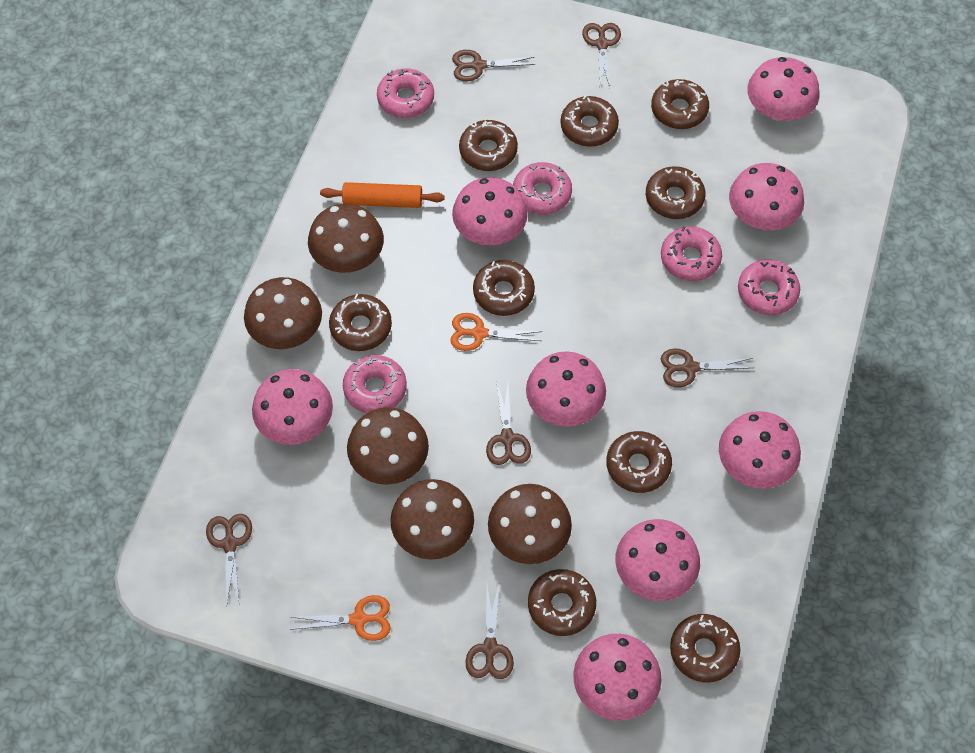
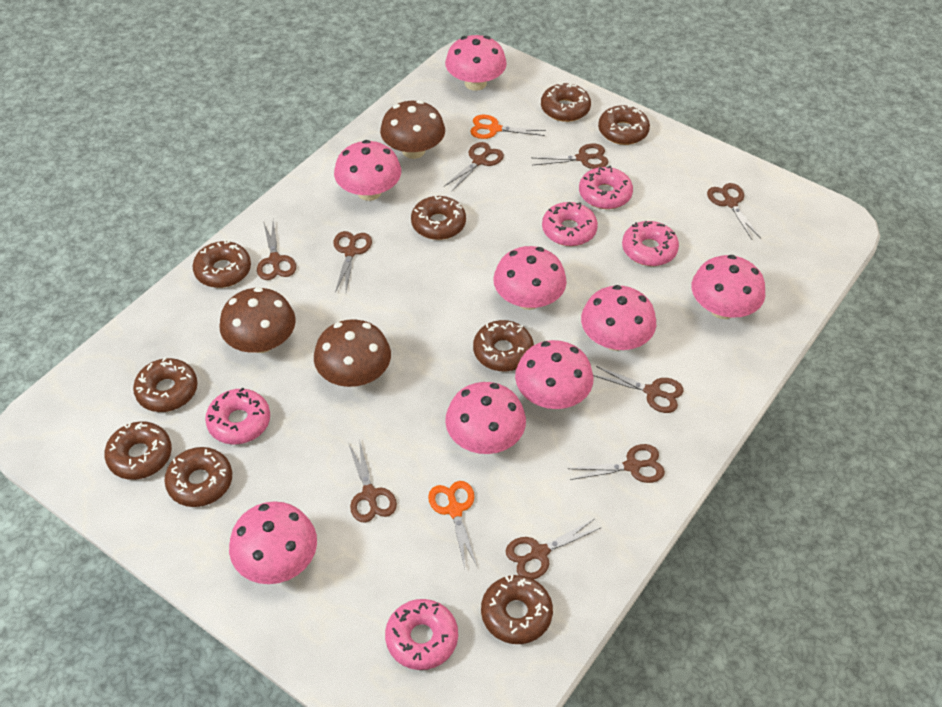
brown mushroom: 5 -> 3
brown scissors: 6 -> 9
orange rolling pin: 1 -> 0

